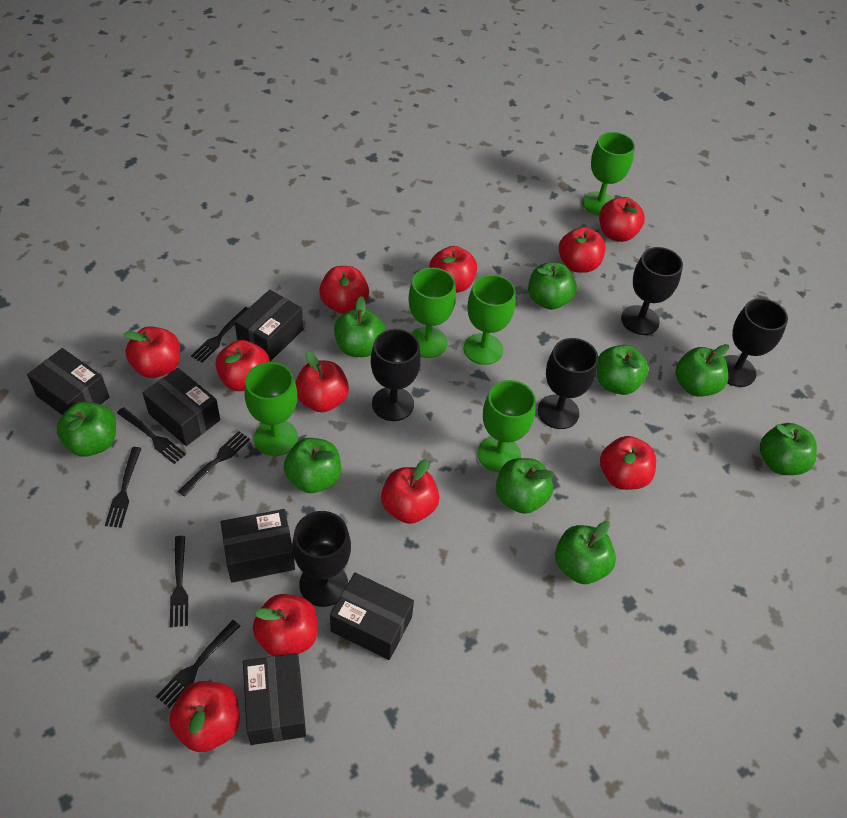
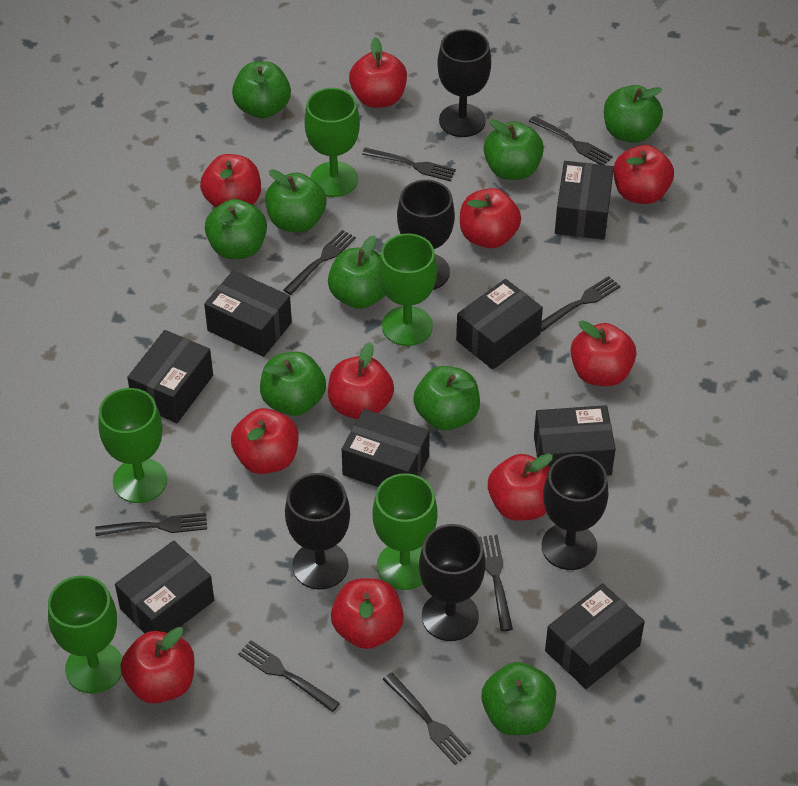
black box: 6 -> 8
black fork: 6 -> 8
red apple: 11 -> 10

